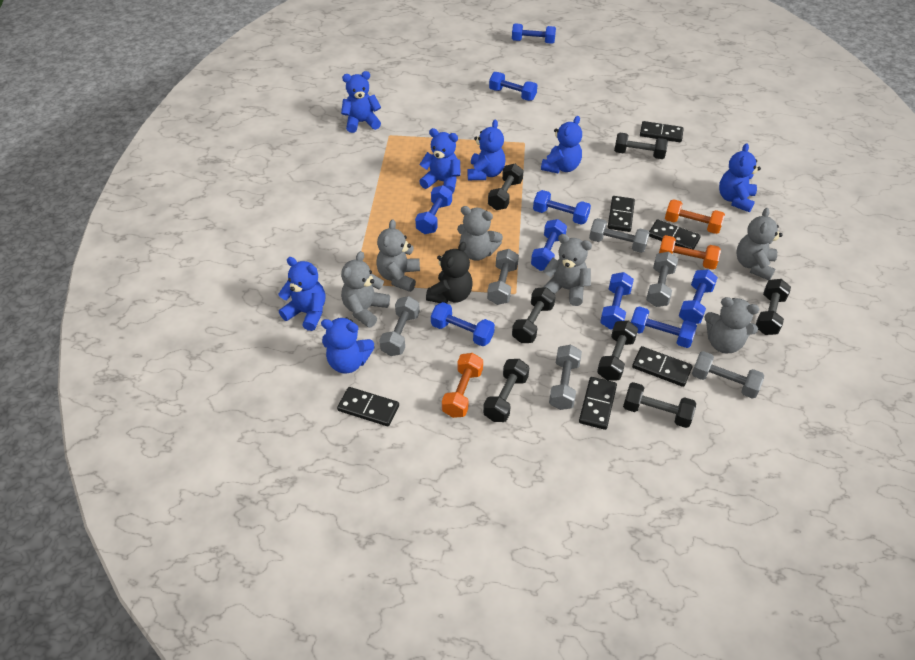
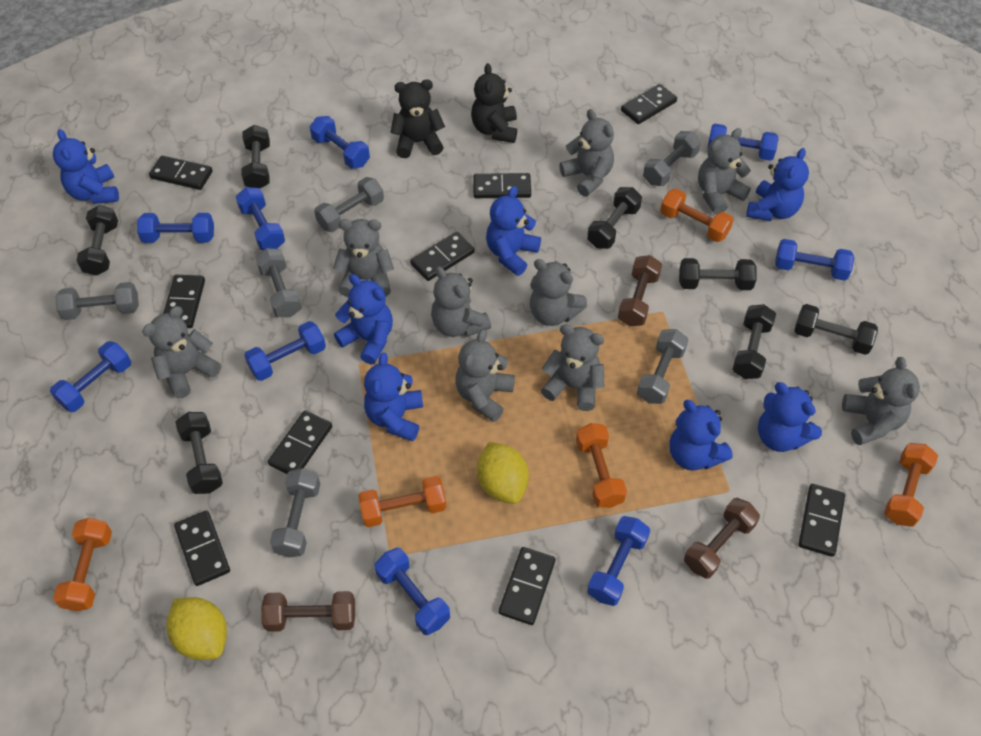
black domino: 6 -> 9
black teddy bear: 1 -> 2
brown dumbbell: 0 -> 3
grey teddy bear: 6 -> 9
orange dumbbell: 3 -> 5
yellow lemon: 0 -> 2

